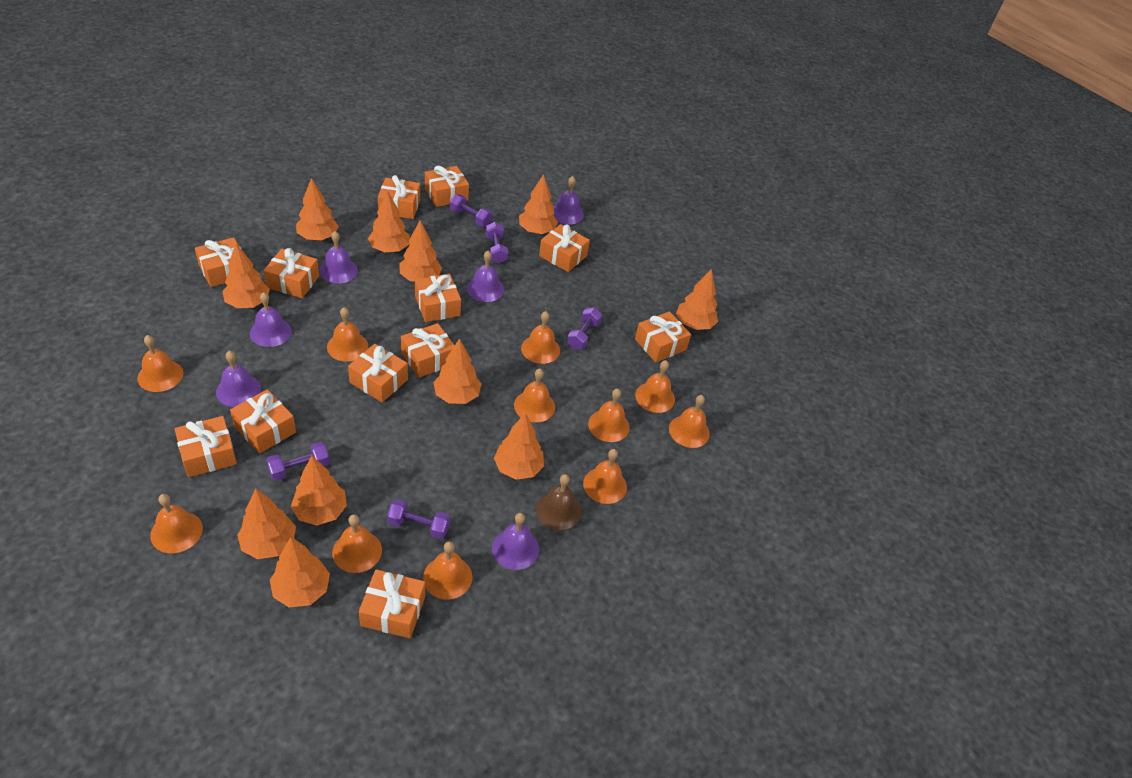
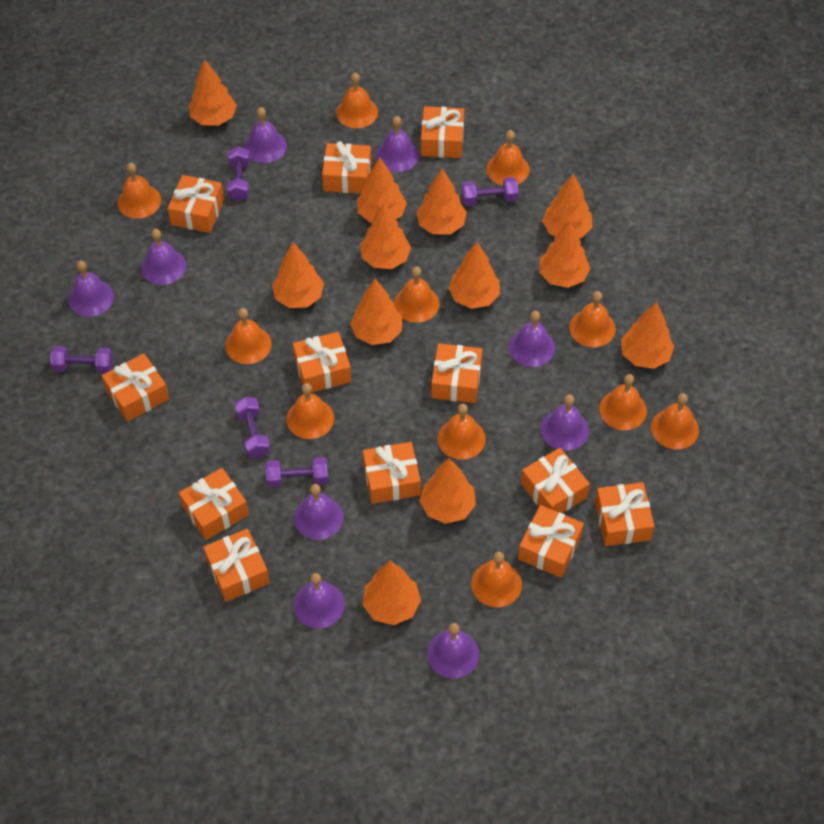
brown bell: 1 -> 0
orange tree: 11 -> 12
purple bell: 6 -> 9

